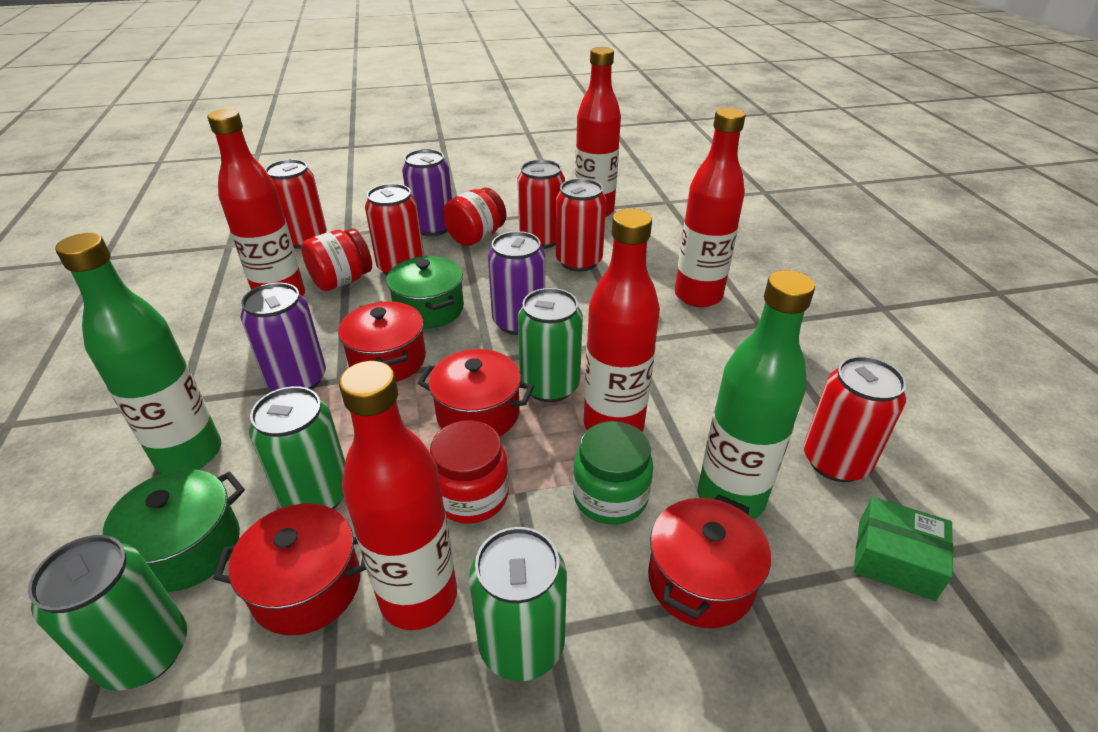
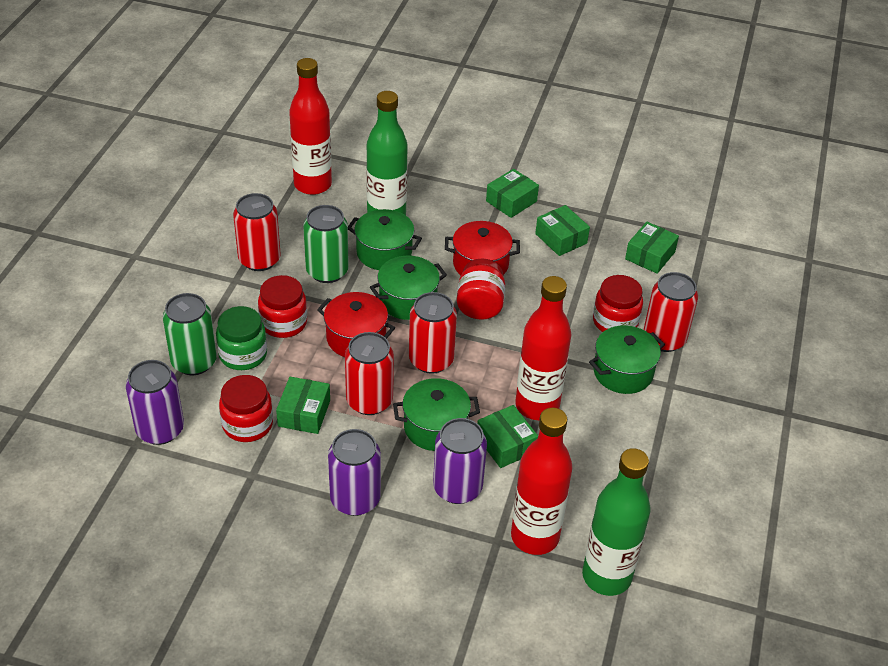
green box: 1 -> 5
green can: 4 -> 2
green pot: 2 -> 4
red bottle: 5 -> 3
red can: 5 -> 4
red jar: 3 -> 4
red pot: 4 -> 2

